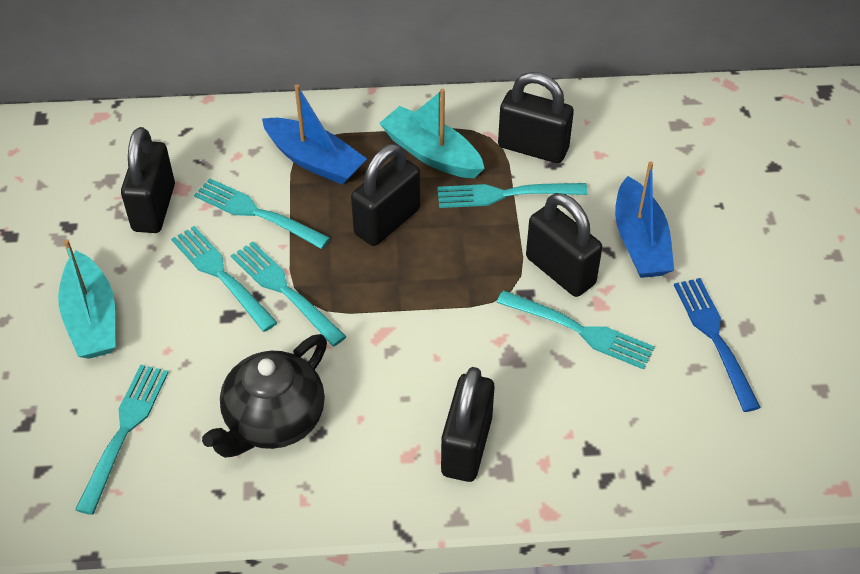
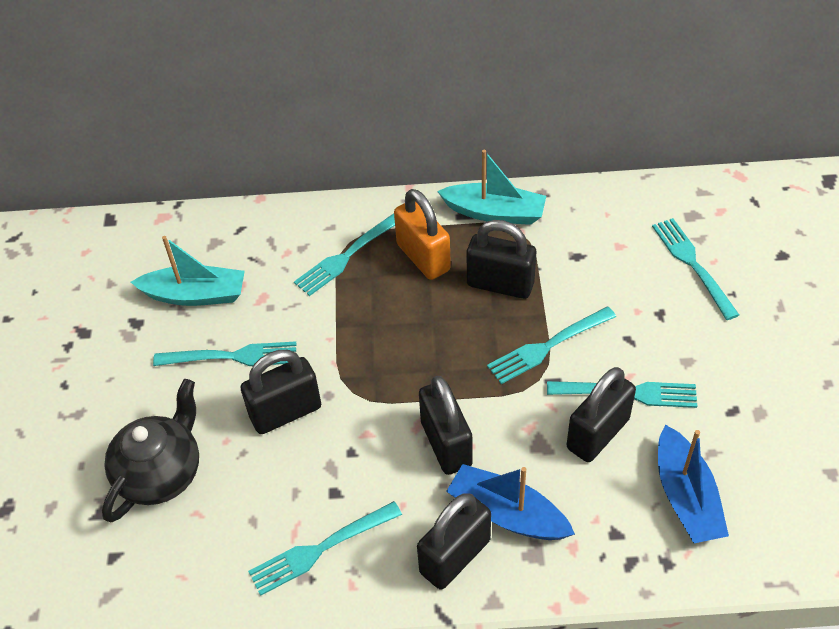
blue fork: 1 -> 0
orange padlock: 0 -> 1

